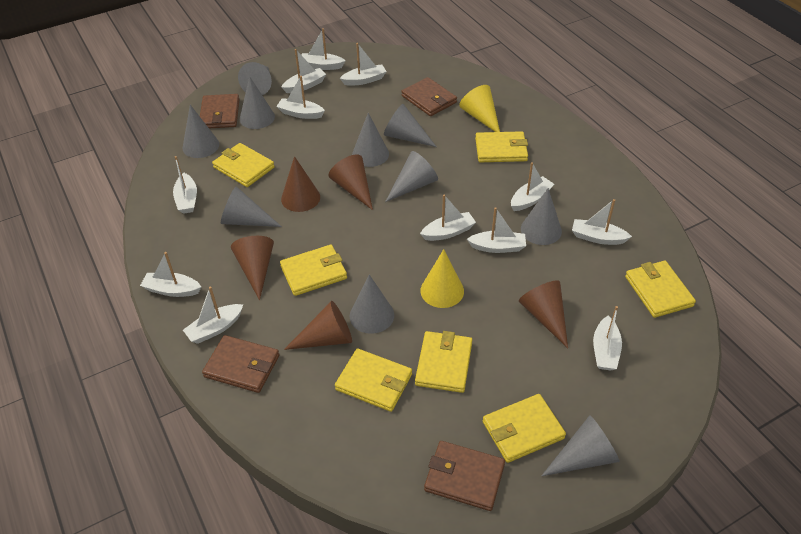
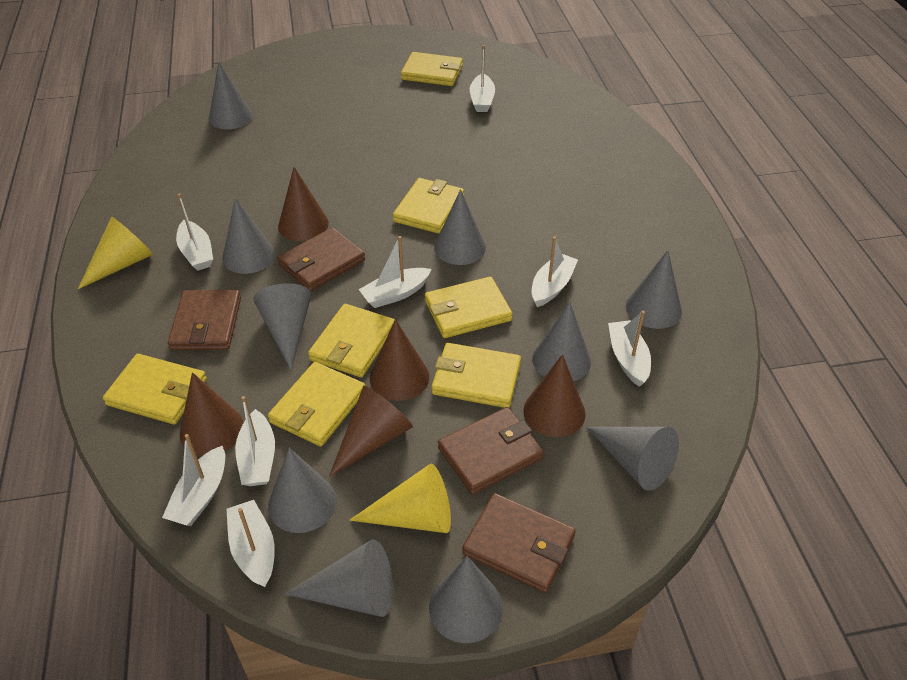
white boat: 12 -> 8

